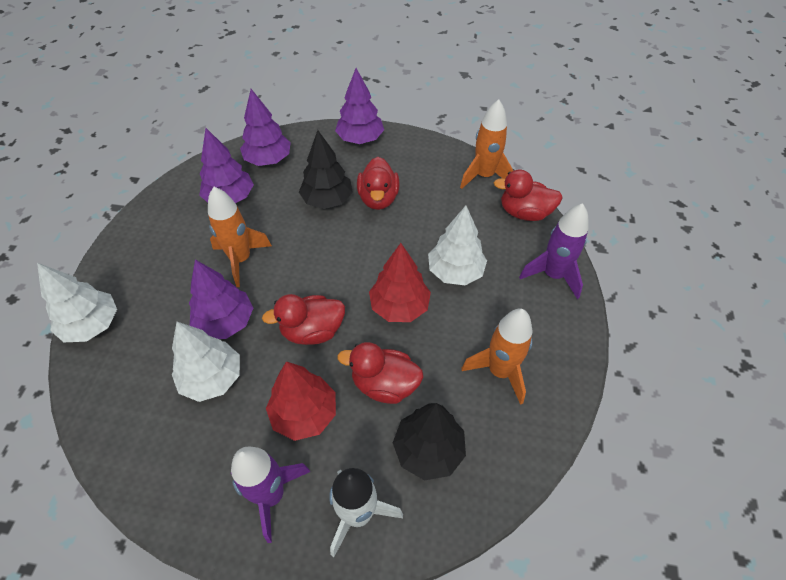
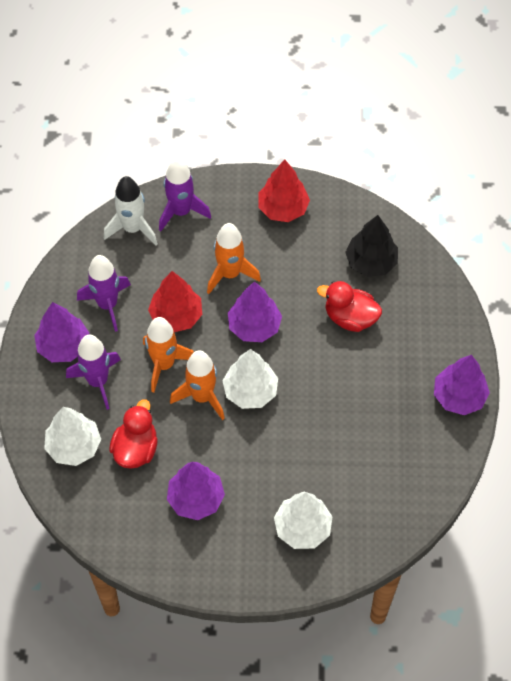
black tree: 2 -> 1
purple rocket: 2 -> 3
red duck: 4 -> 2

